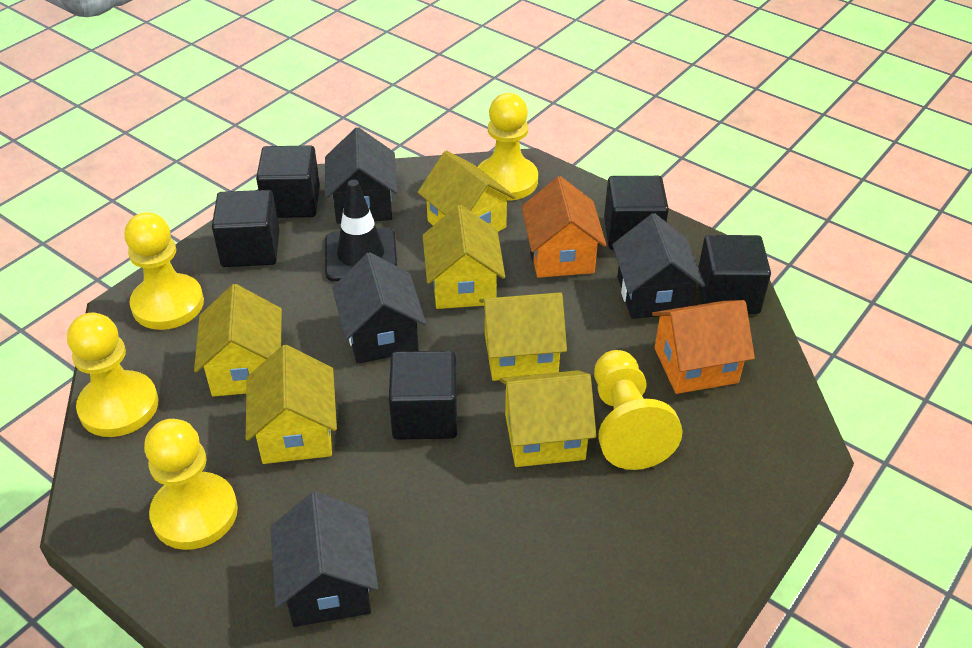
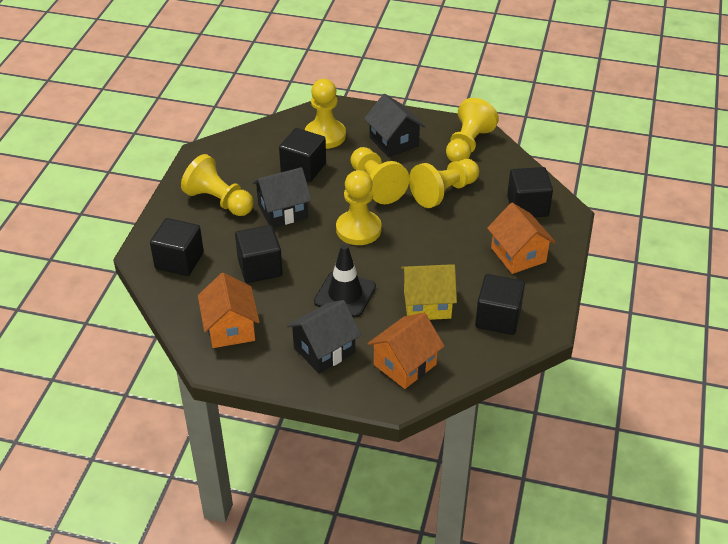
black house: 4 -> 3
orange house: 2 -> 3
yellow house: 6 -> 1
yellow pawn: 5 -> 6

